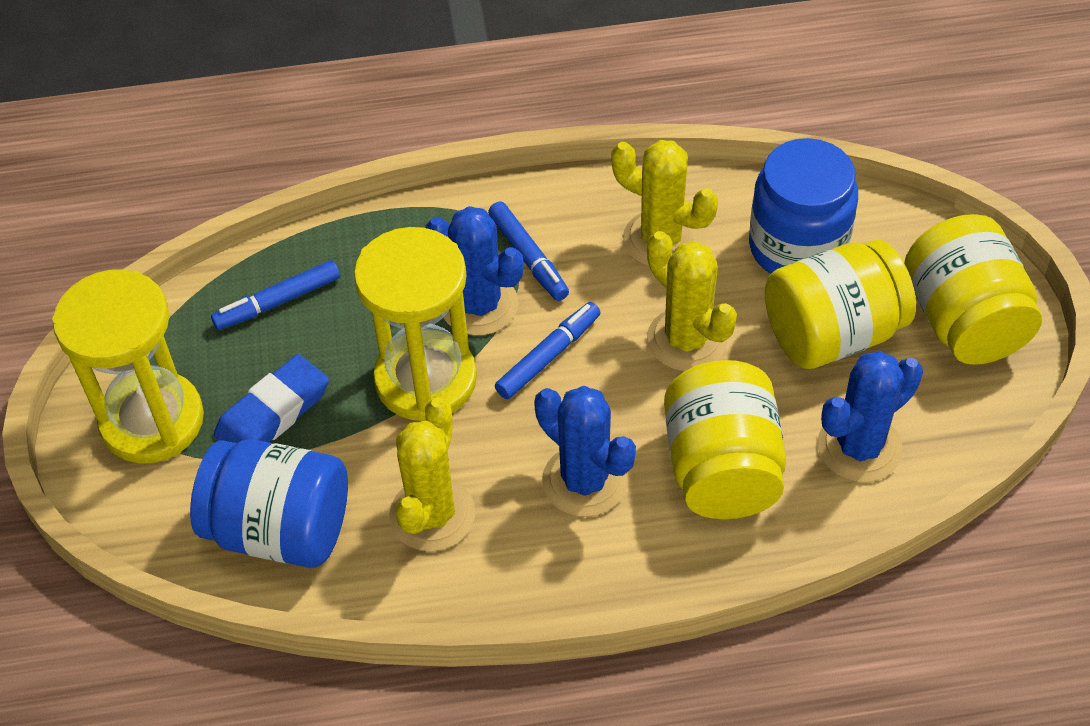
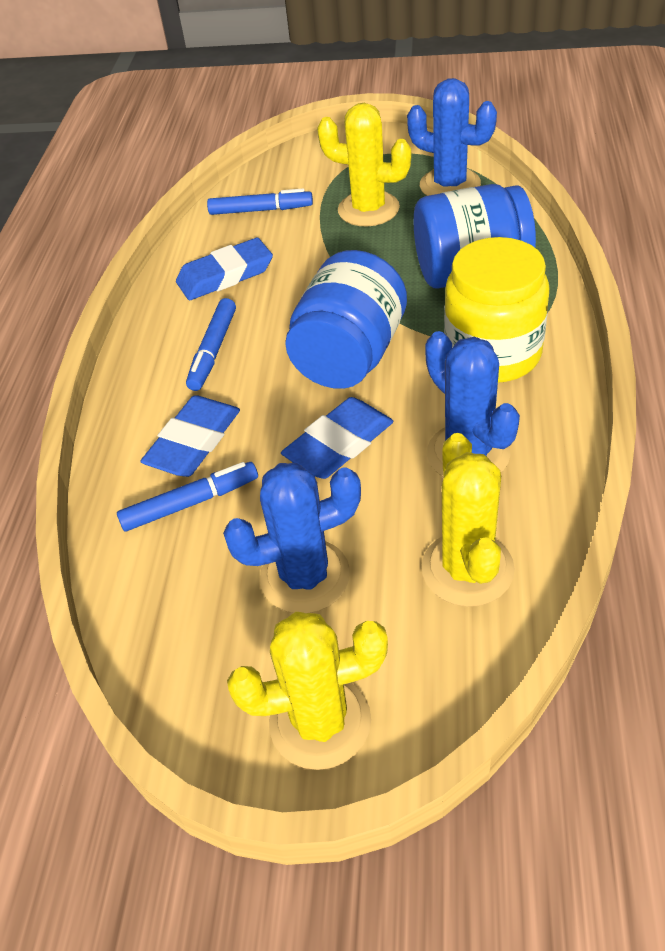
blue eraser: 1 -> 3
yellow hourglass: 2 -> 0
yellow jar: 3 -> 1

